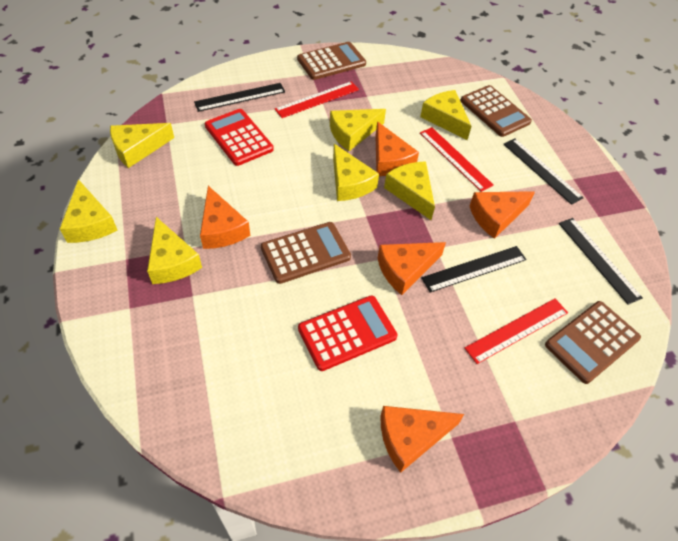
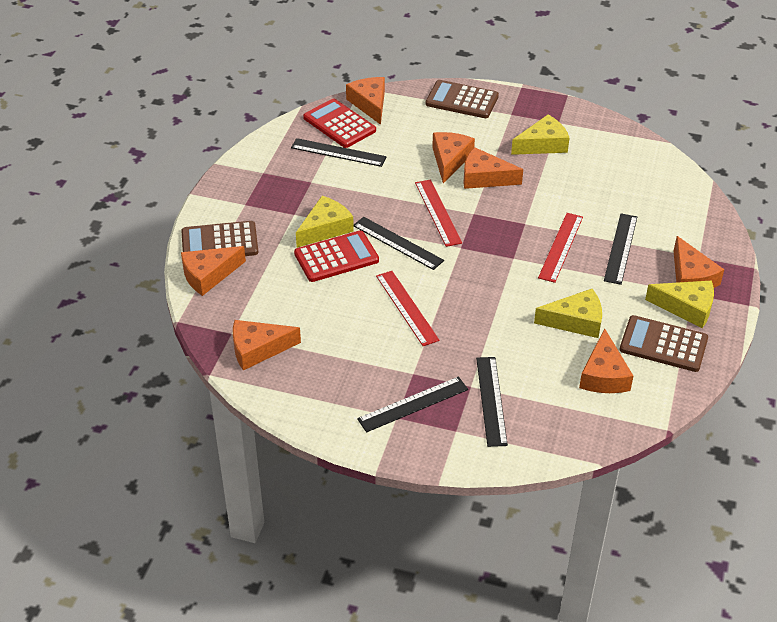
black ruler: 4 -> 5
brown calculator: 4 -> 3
orange cheese: 5 -> 7
yellow cheese: 7 -> 4

